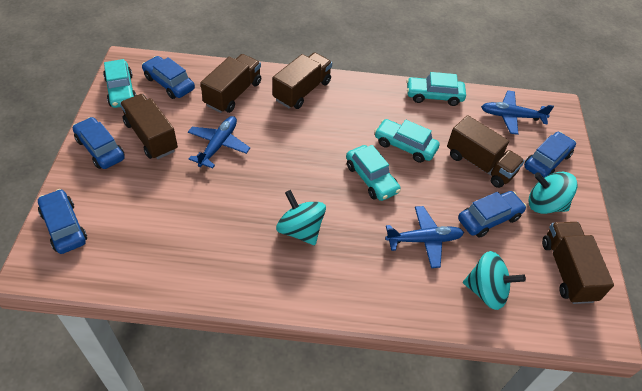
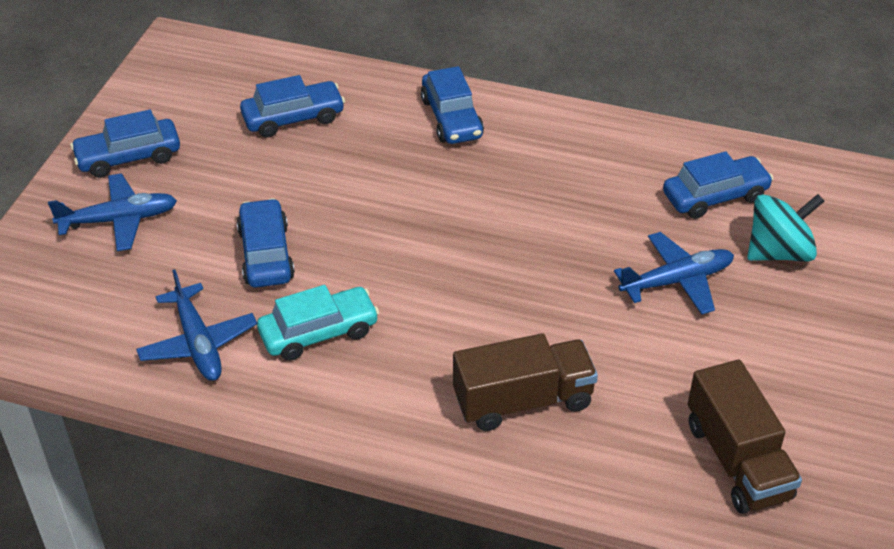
brown truck: 5 -> 2
turquoise car: 4 -> 1
turquoise spinning top: 3 -> 1

